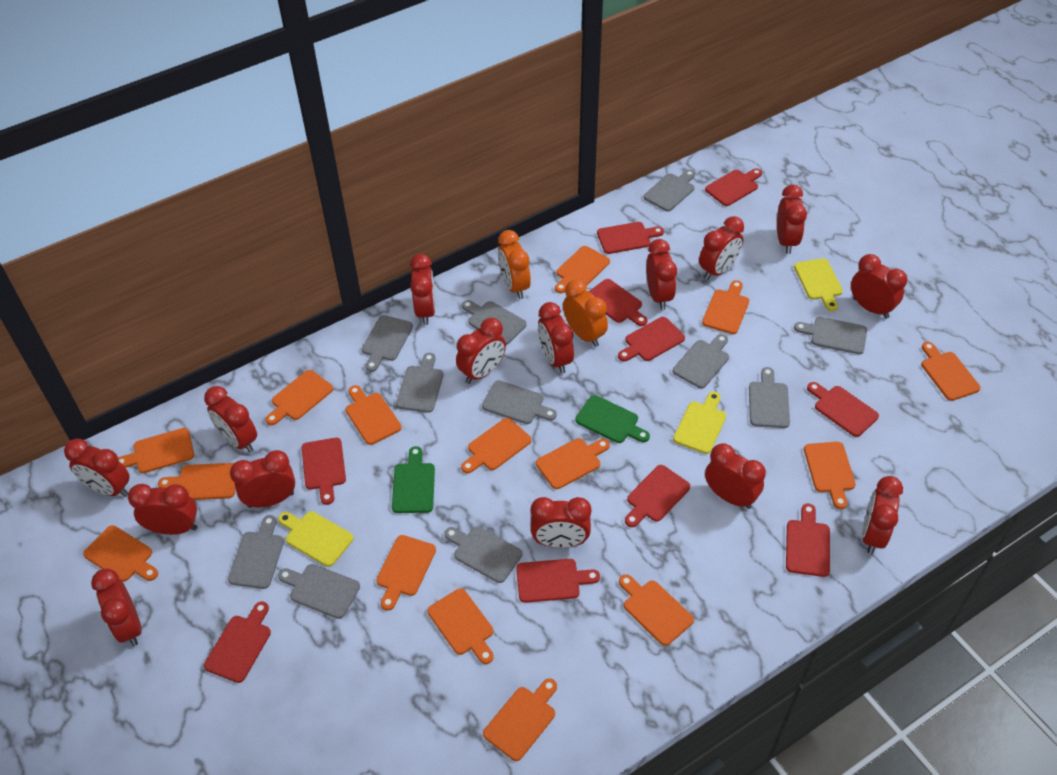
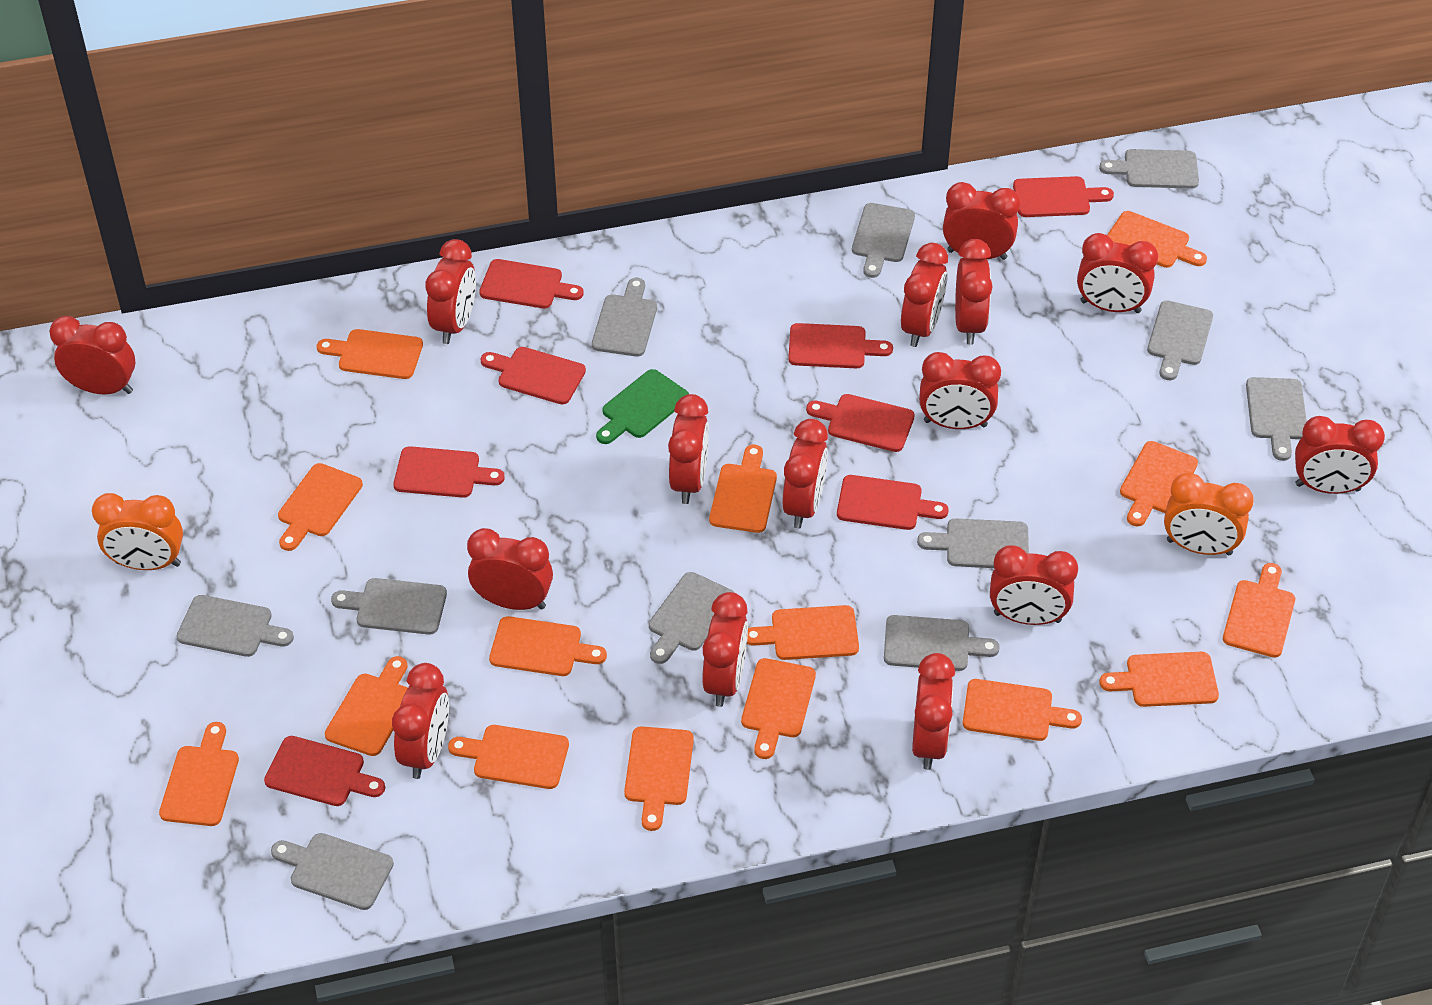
green cutting board: 2 -> 1
red cutting board: 10 -> 8
yellow cutting board: 3 -> 0

